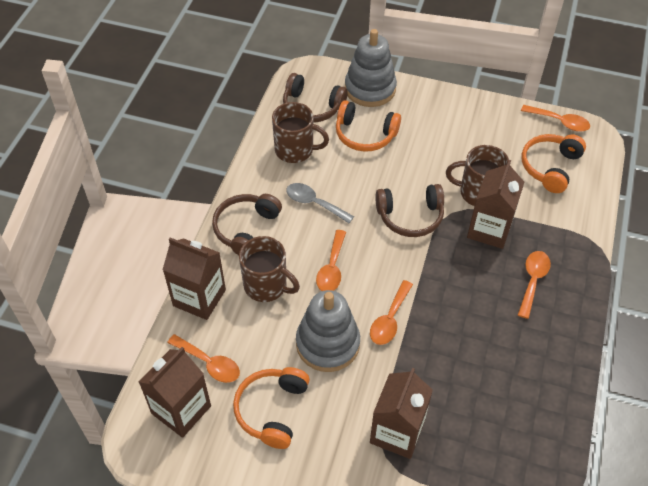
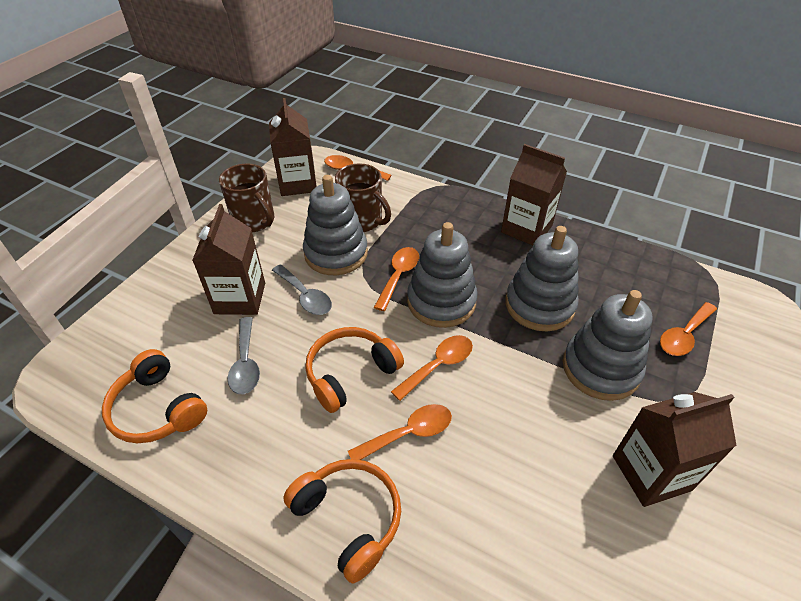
brown headphones: 3 -> 0
brown mug: 3 -> 2
grey spoon: 1 -> 2
grey stacking toy: 2 -> 4

